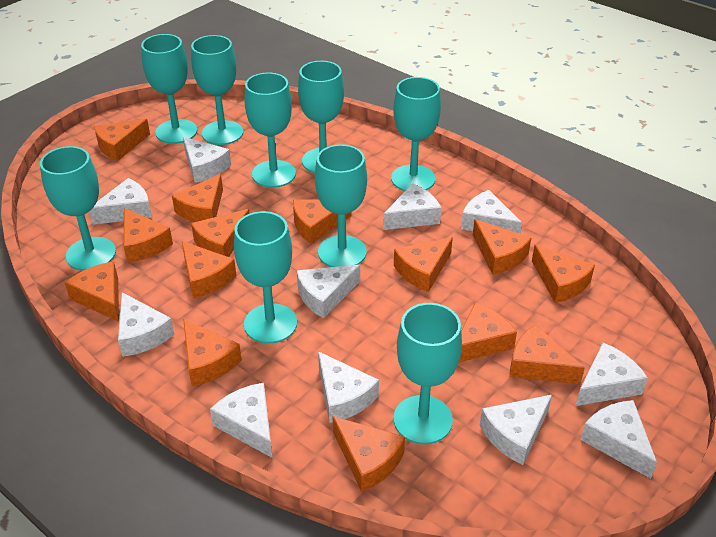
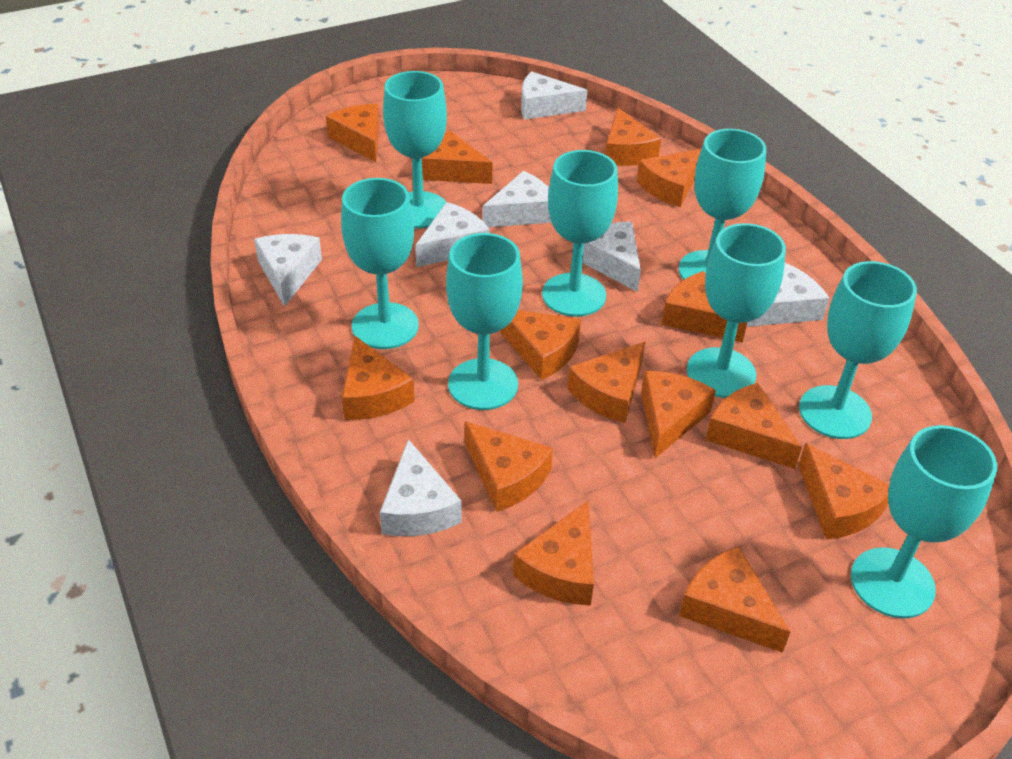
turquoise goblet: 9 -> 8
white cheese: 11 -> 7

